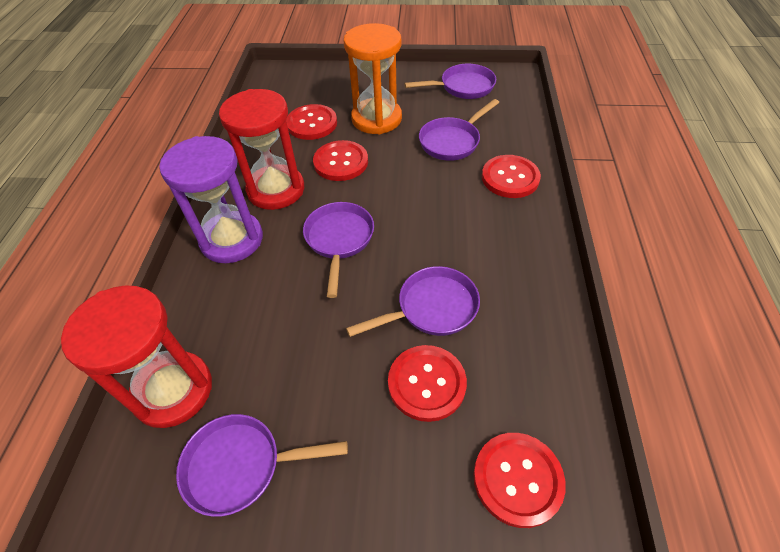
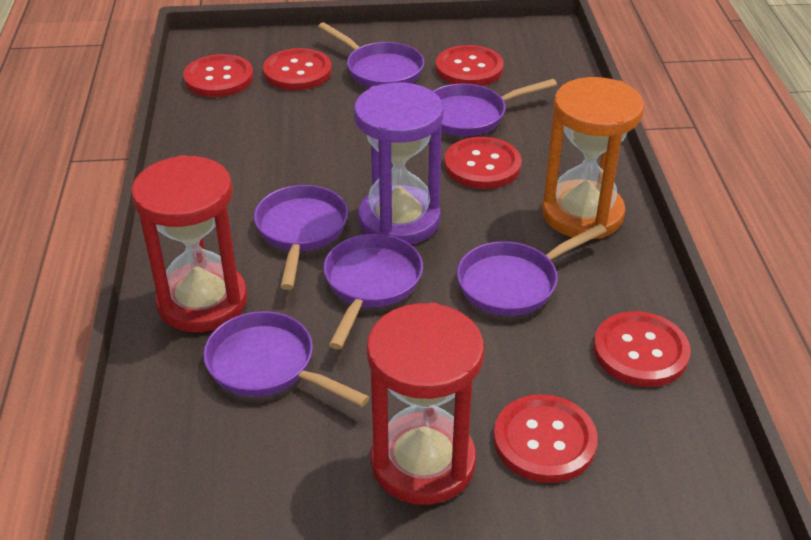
purple pan: 5 -> 6
red button: 5 -> 6

